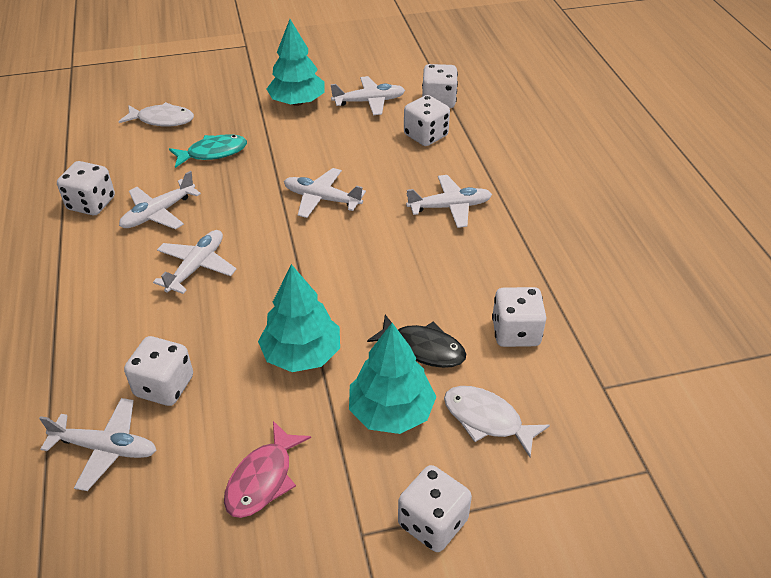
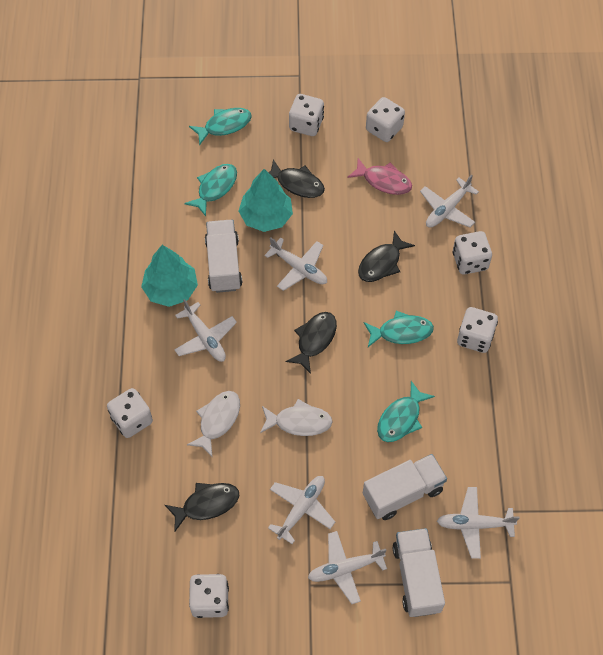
black fish: 1 -> 4
turquoise fish: 1 -> 4
turquoise tree: 3 -> 2
white truck: 0 -> 3

